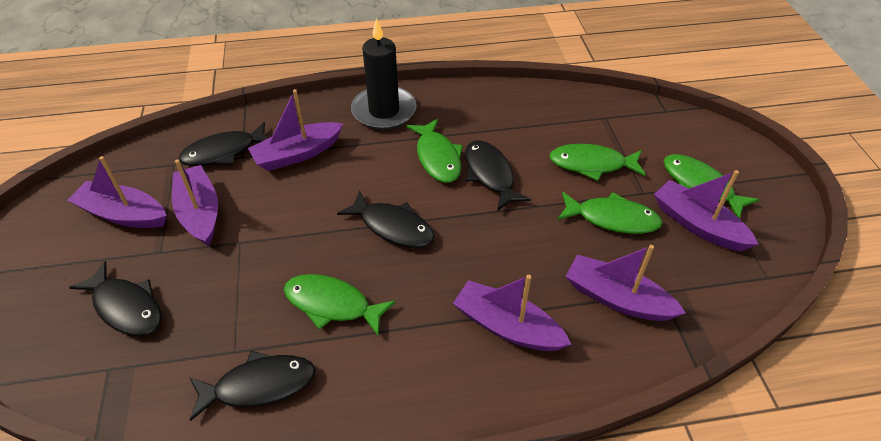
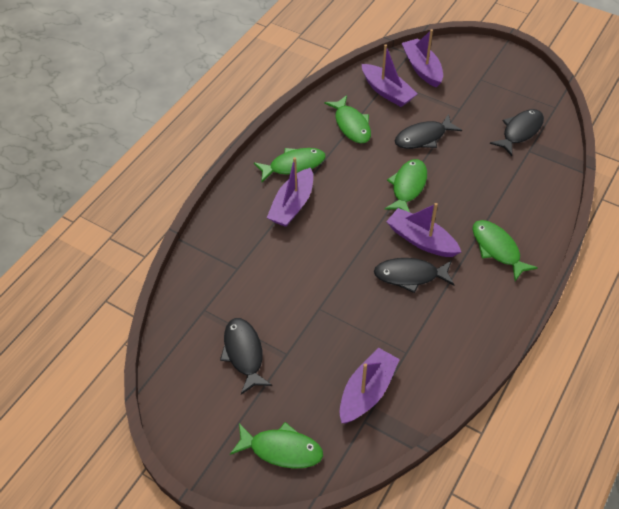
black candle: 1 -> 0
black fish: 5 -> 4
purple boat: 6 -> 5

